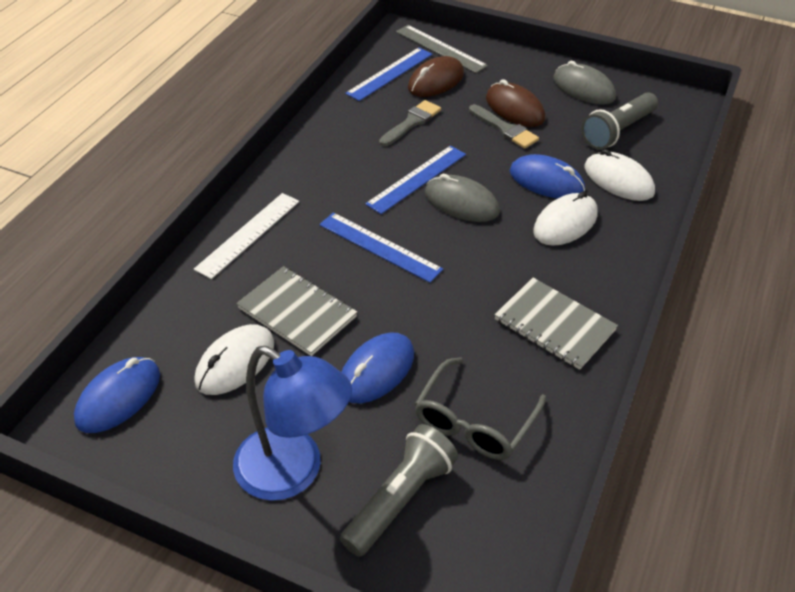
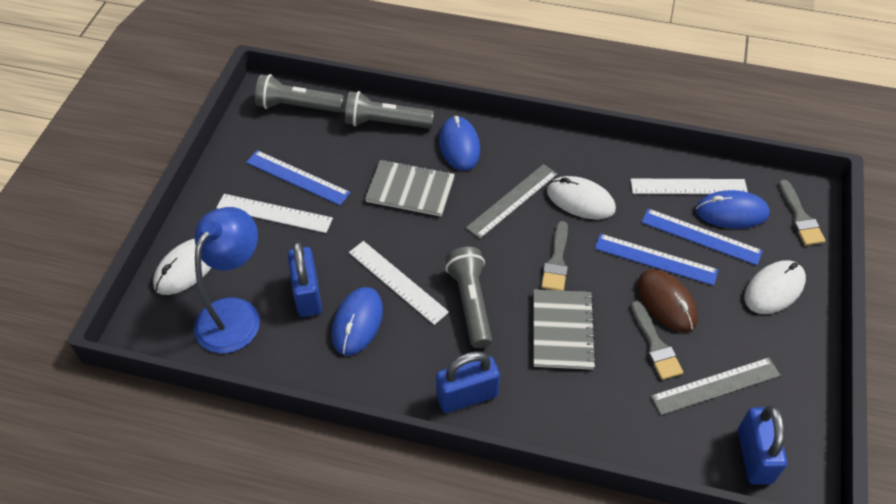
blue padlock: 0 -> 3
brown mouse: 2 -> 1
grey brush: 2 -> 3
grey flashlight: 2 -> 3
grey glasses: 1 -> 0
grey mouse: 2 -> 0
grey ruler: 1 -> 2
white ruler: 1 -> 3

